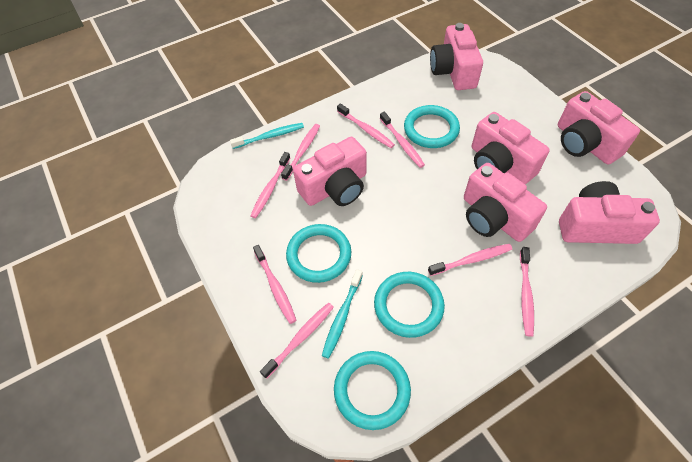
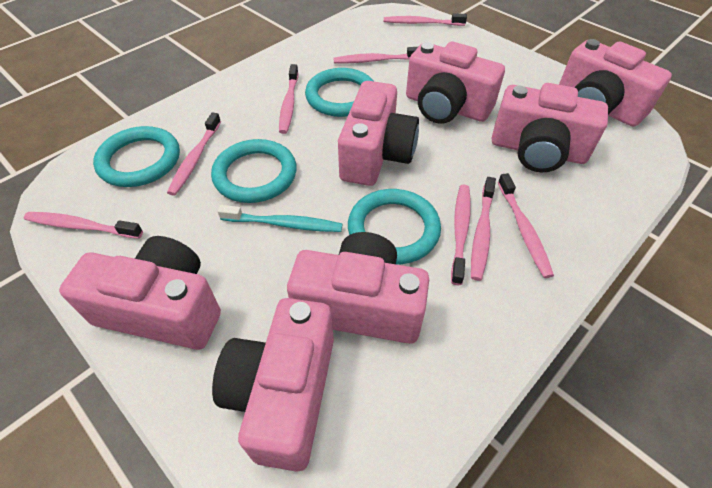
pink camera: 6 -> 7
turquoise toothbrush: 2 -> 1

